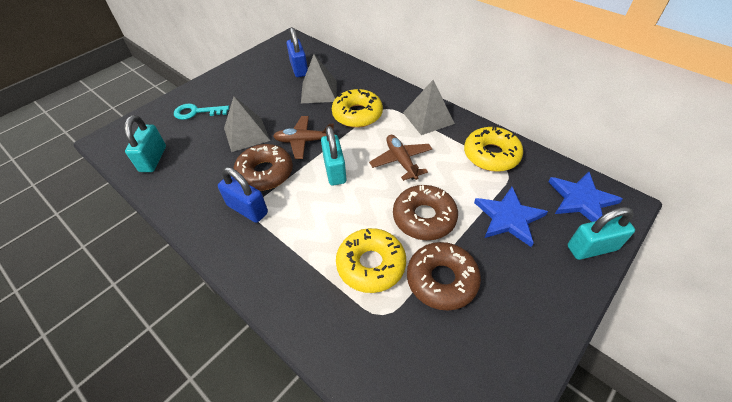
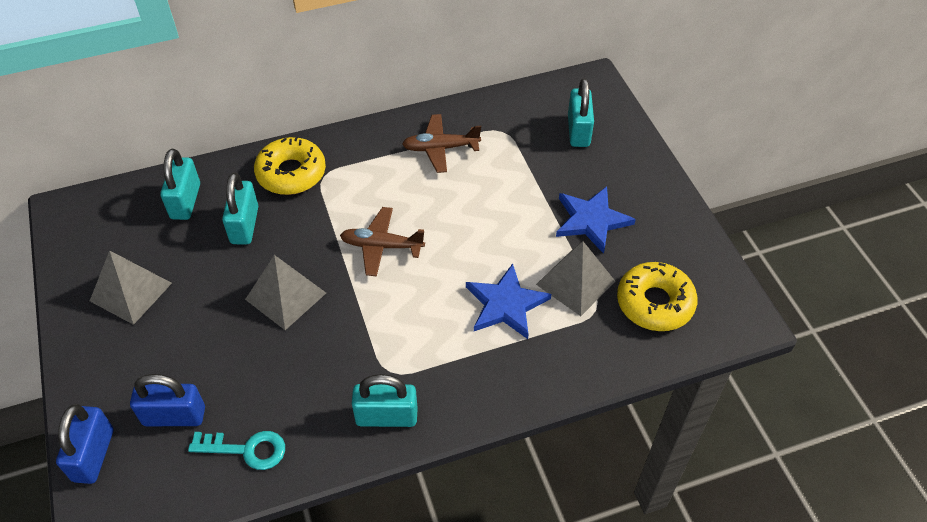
brown donut: 3 -> 0
turquoise padlock: 3 -> 4
yellow donut: 3 -> 2

